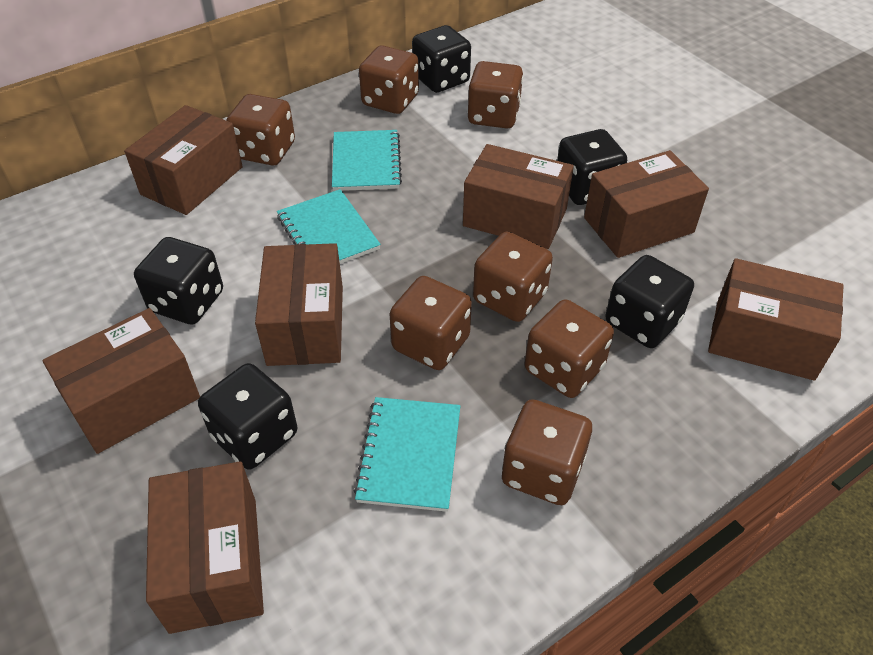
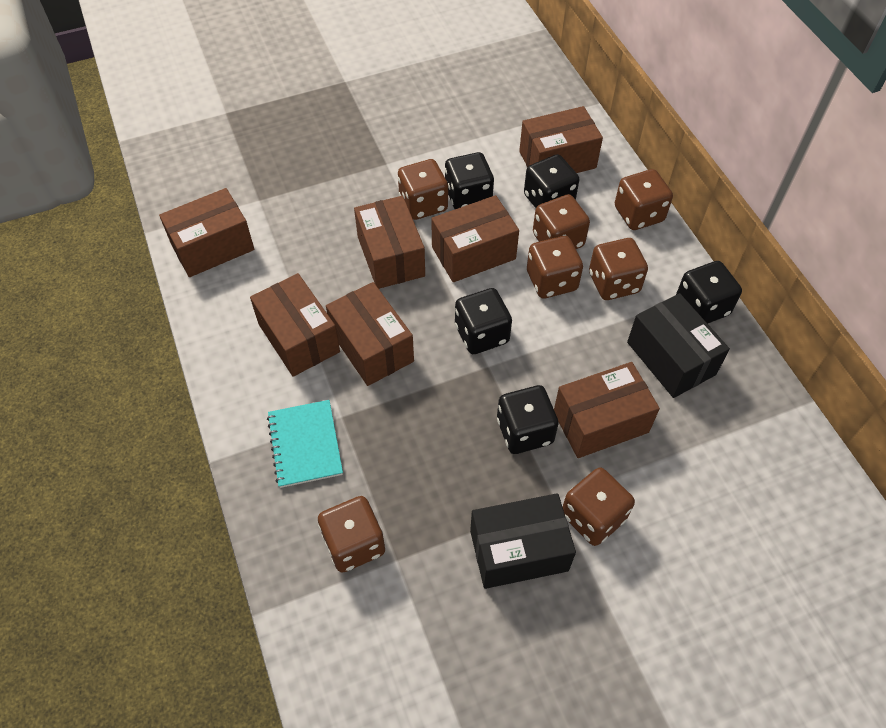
black box: 0 -> 2
turquoise notebook: 3 -> 1

